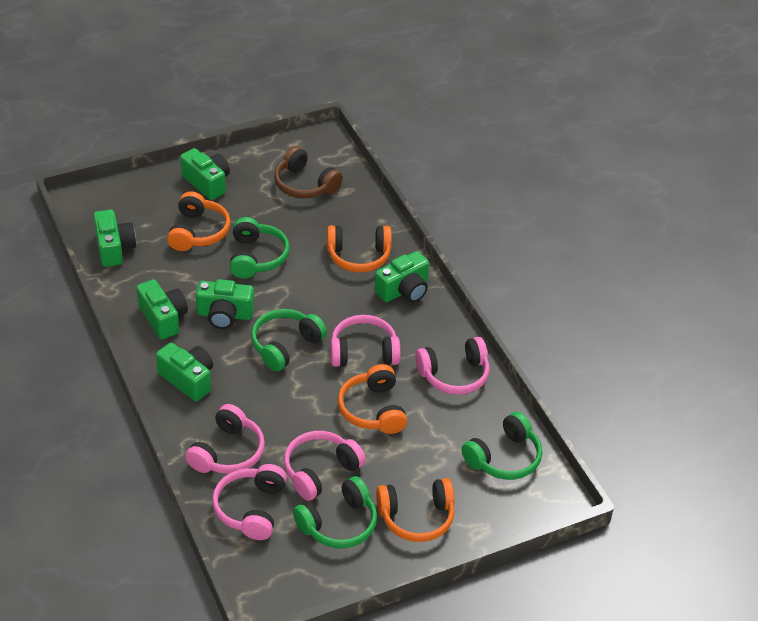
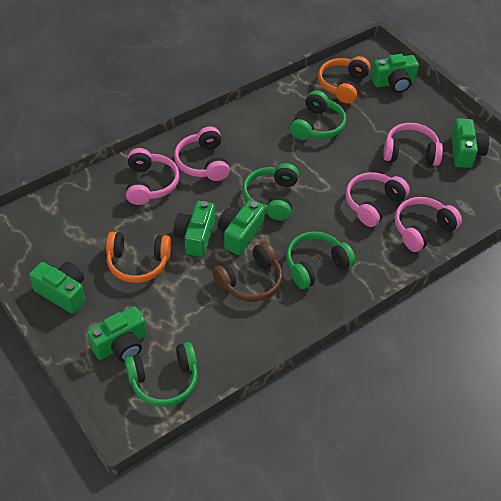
orange headphones: 4 -> 2

